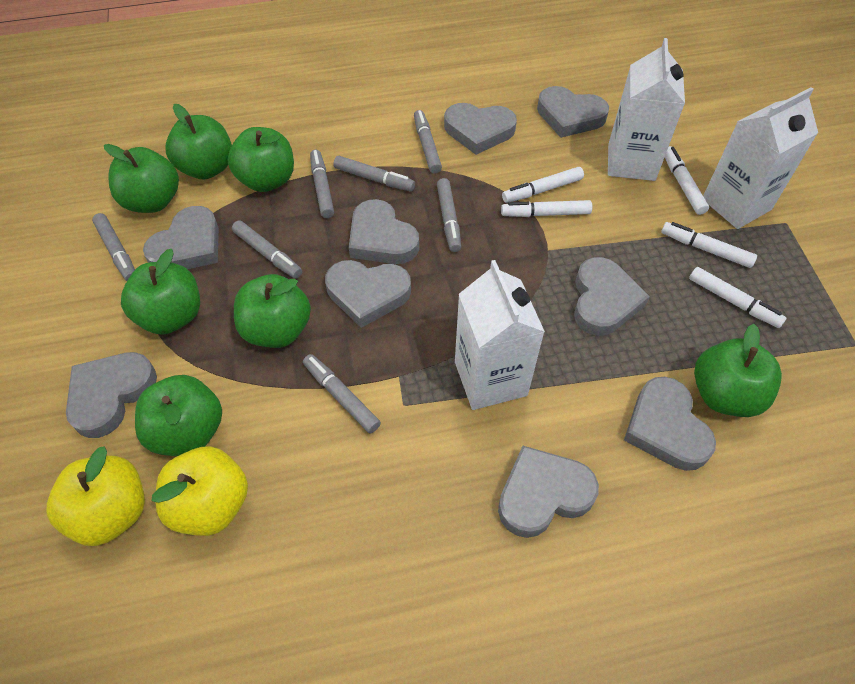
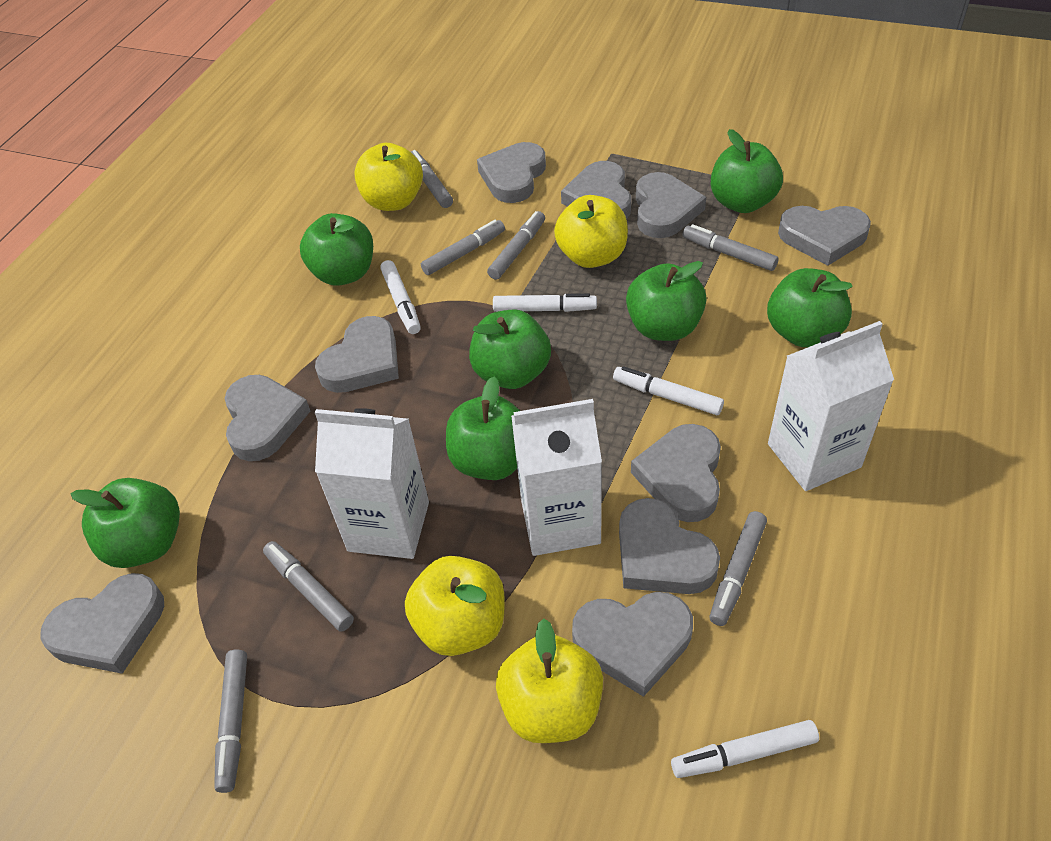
grey heart: 9 -> 10
white marker: 5 -> 4
yellow apple: 2 -> 4

